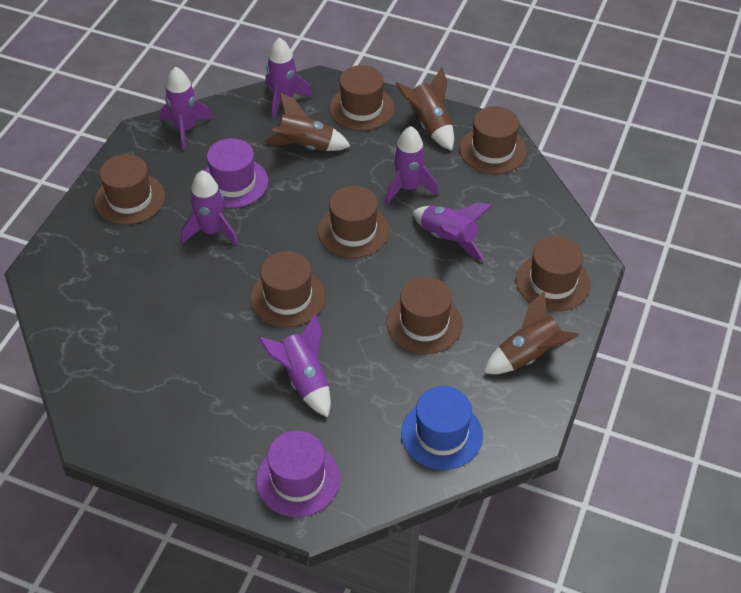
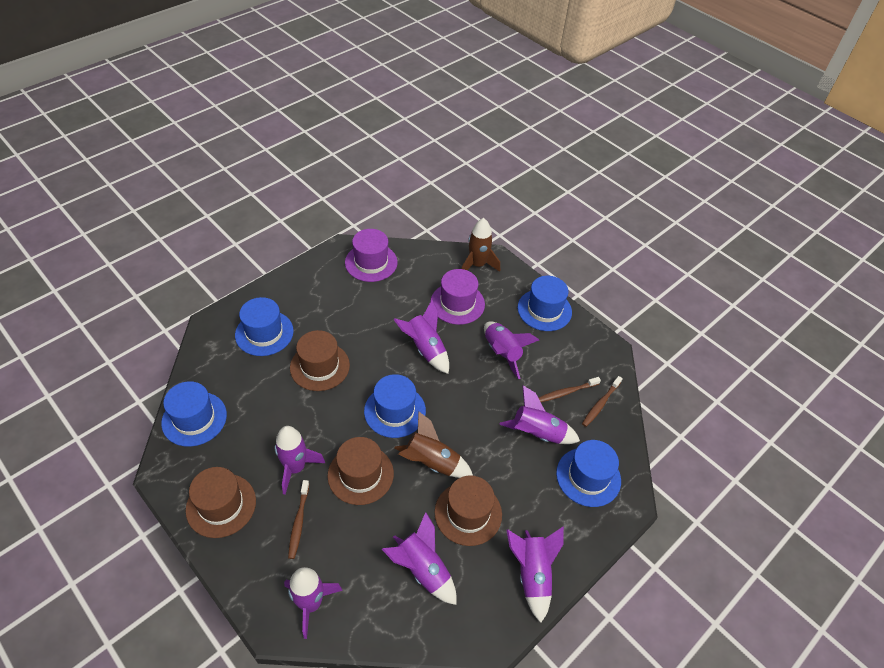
blue hat: 1 -> 5
brown hat: 7 -> 4
brown rocket: 3 -> 2
brown toothbrush: 0 -> 3
purple rocket: 6 -> 7

